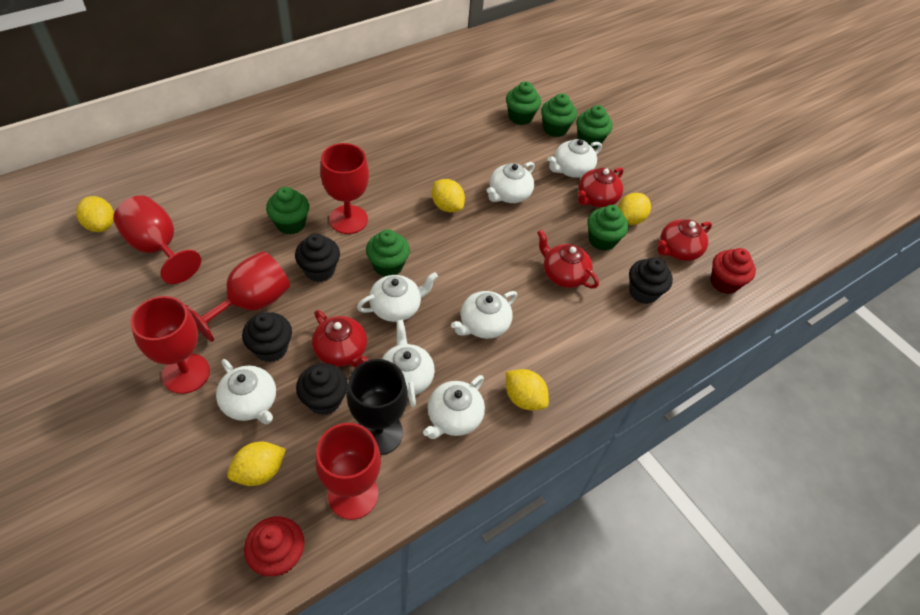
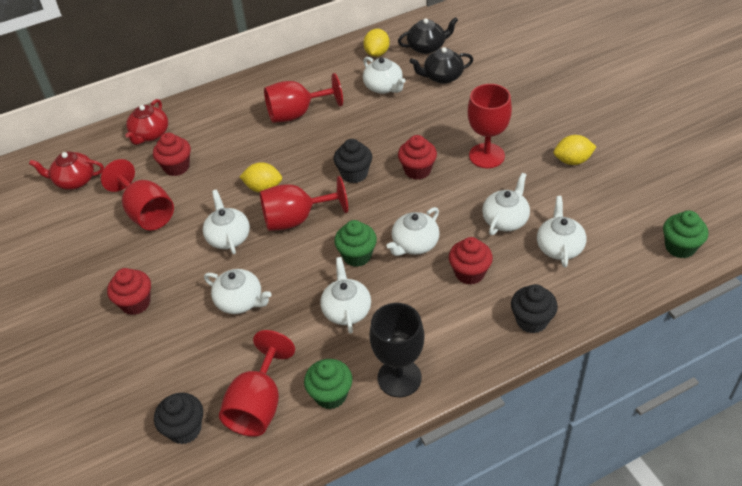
black cupcake: 4 -> 3
black teapot: 0 -> 2
green cupcake: 6 -> 3
red cupcake: 2 -> 4
red teapot: 4 -> 2
yellow lemon: 5 -> 3

